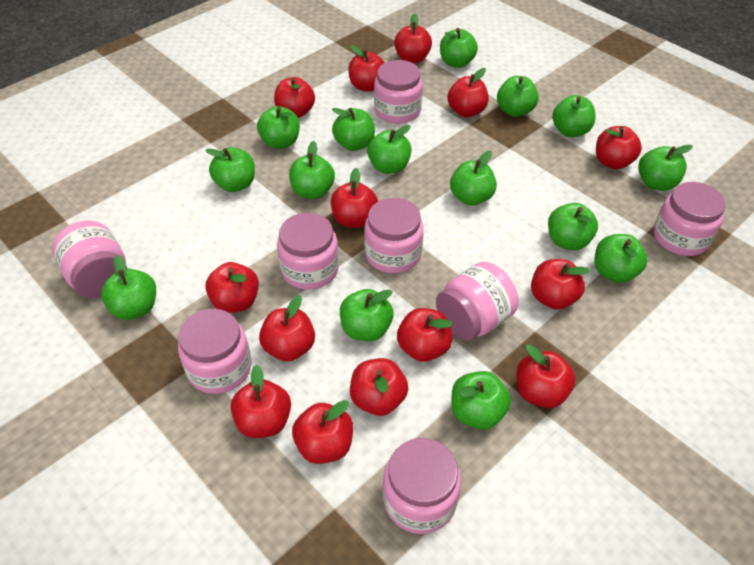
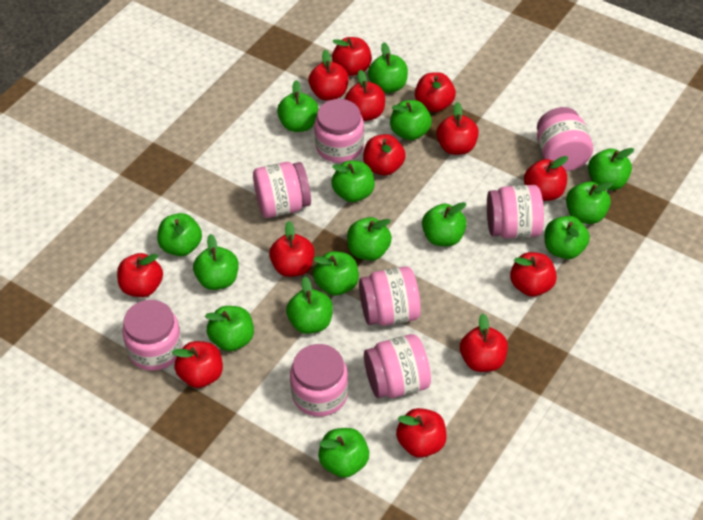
red apple: 14 -> 13

